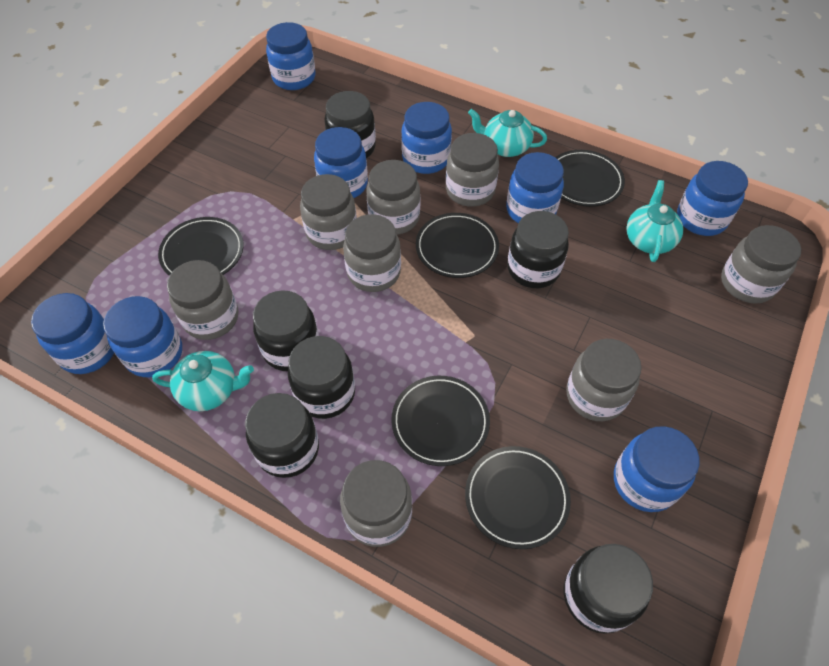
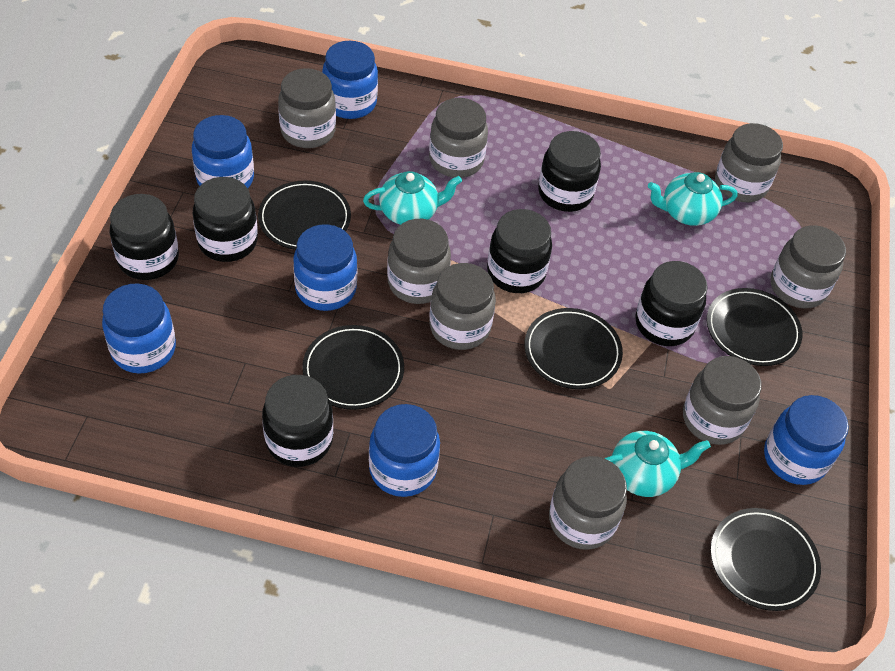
blue jar: 8 -> 6

